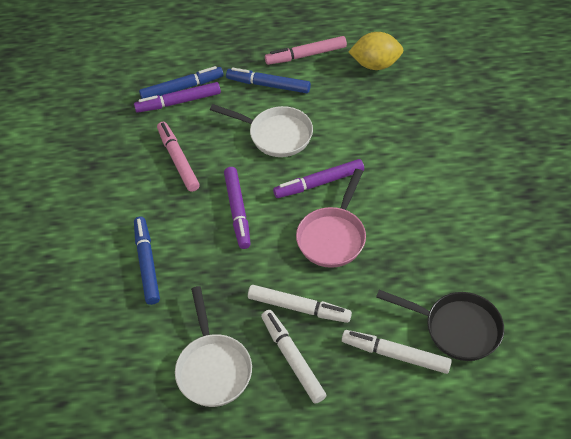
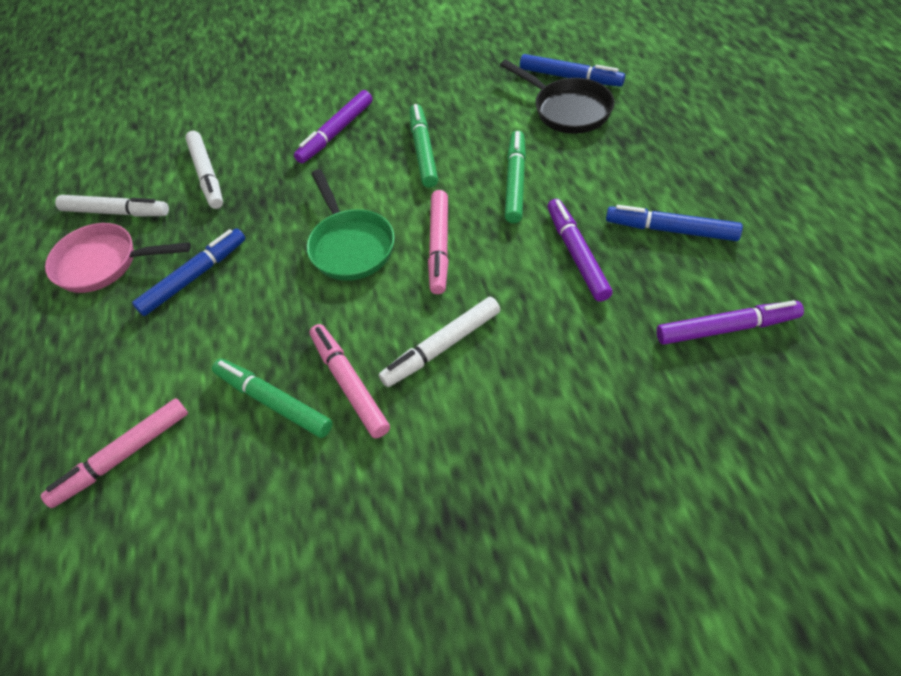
green marker: 0 -> 3
green pan: 0 -> 1
pink marker: 2 -> 3
white pan: 2 -> 0
yellow lemon: 1 -> 0

